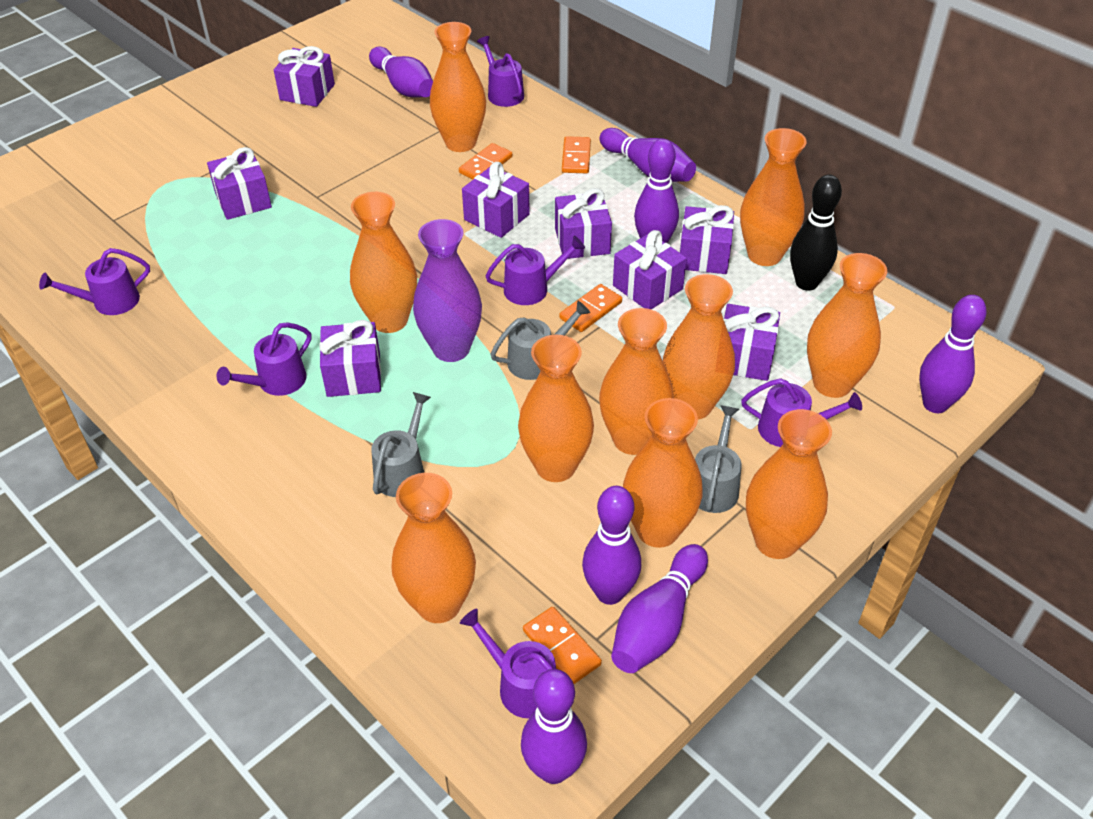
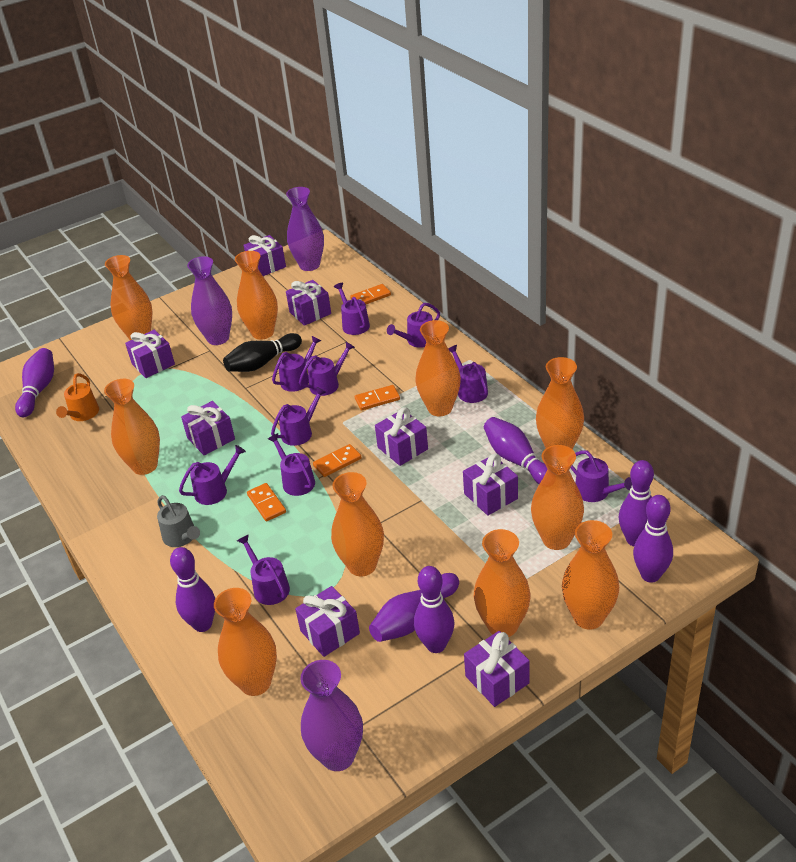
grey watering can: 3 -> 1
orange watering can: 0 -> 1
purple vase: 1 -> 3
purple watering can: 6 -> 10

